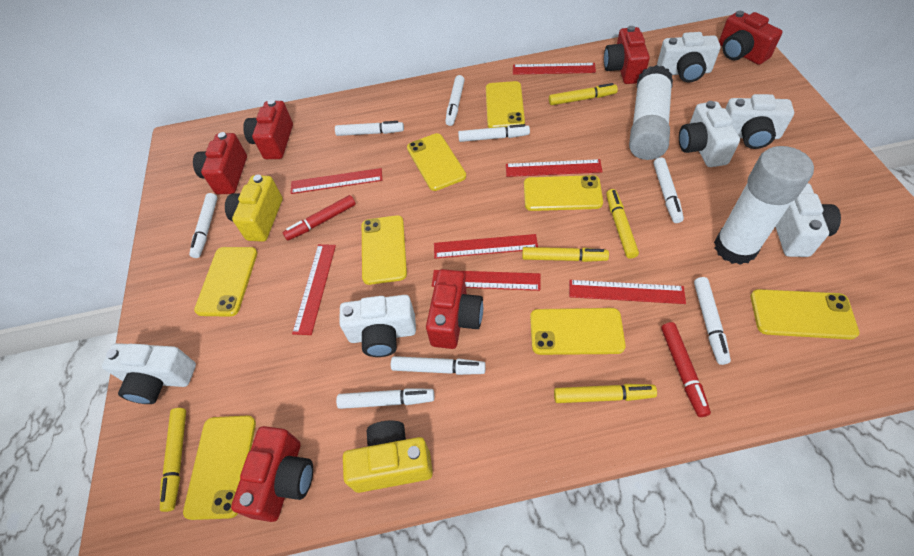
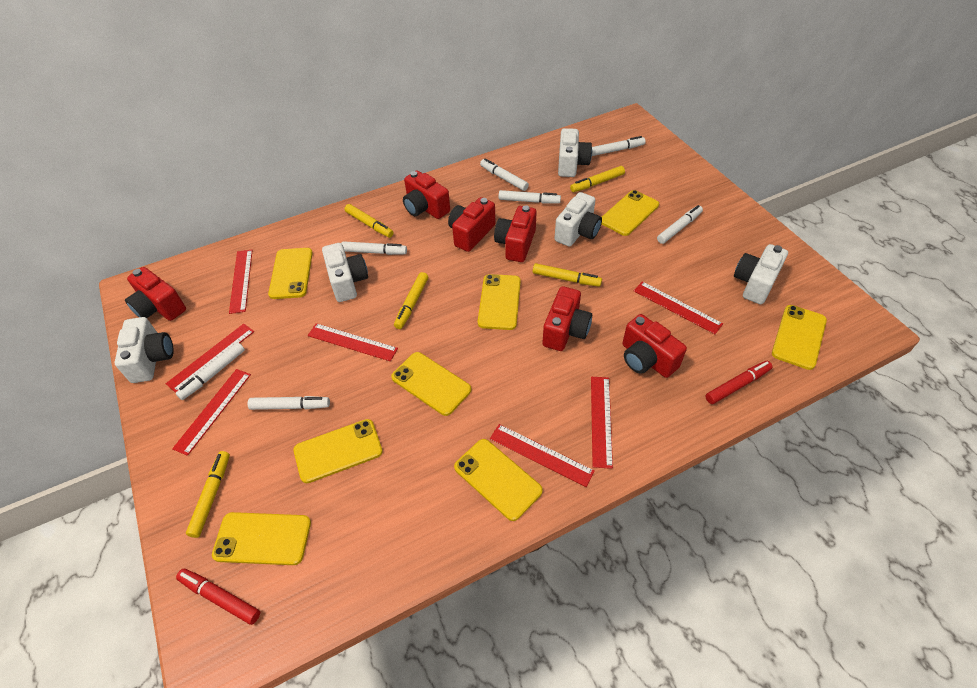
white camera: 6 -> 5
white glue stick: 2 -> 0
white marker: 8 -> 7
yellow camera: 2 -> 0

